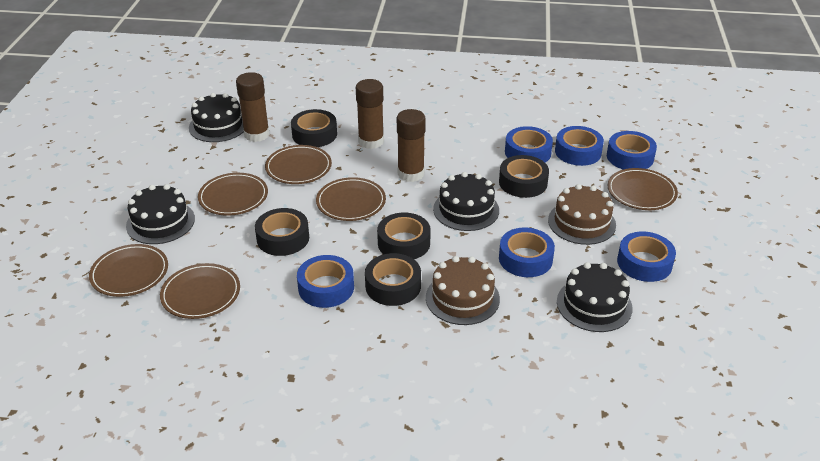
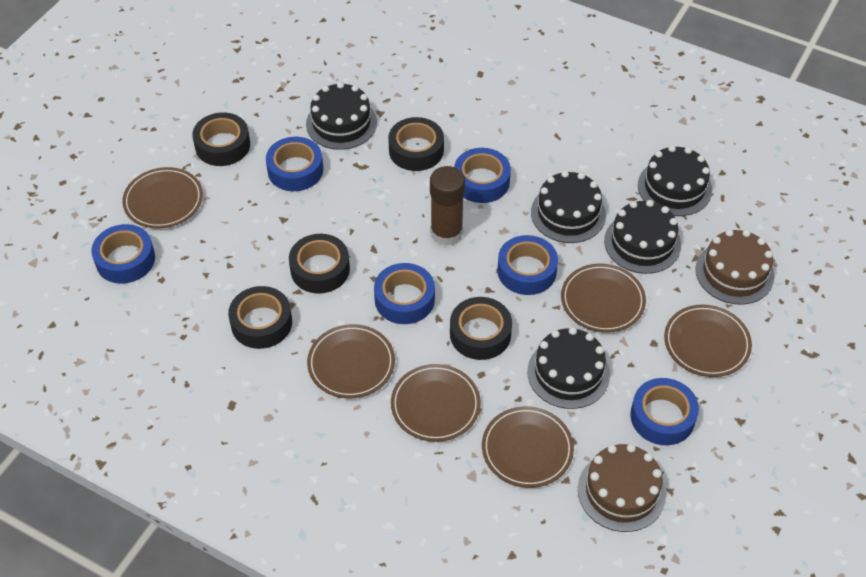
black cake: 4 -> 5
brown glue stick: 3 -> 1

